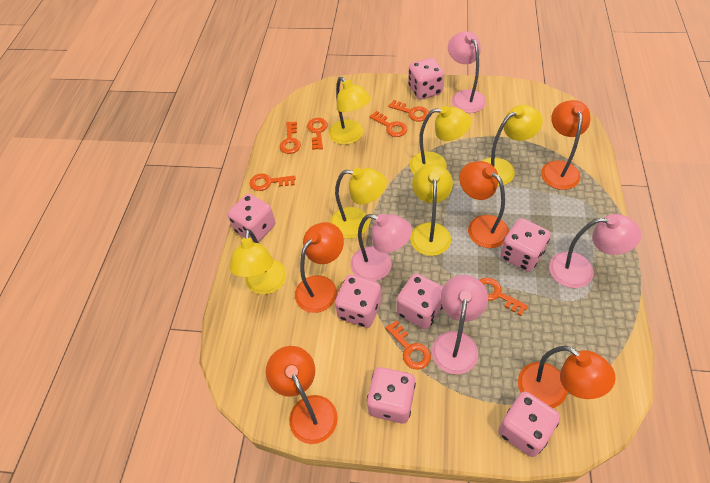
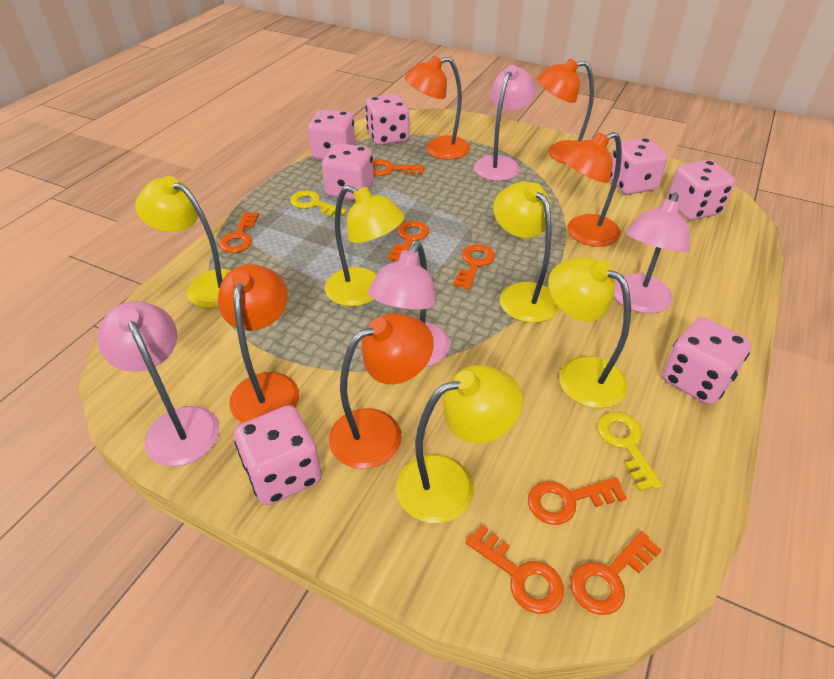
yellow key: 0 -> 2
yellow lamp: 6 -> 5

